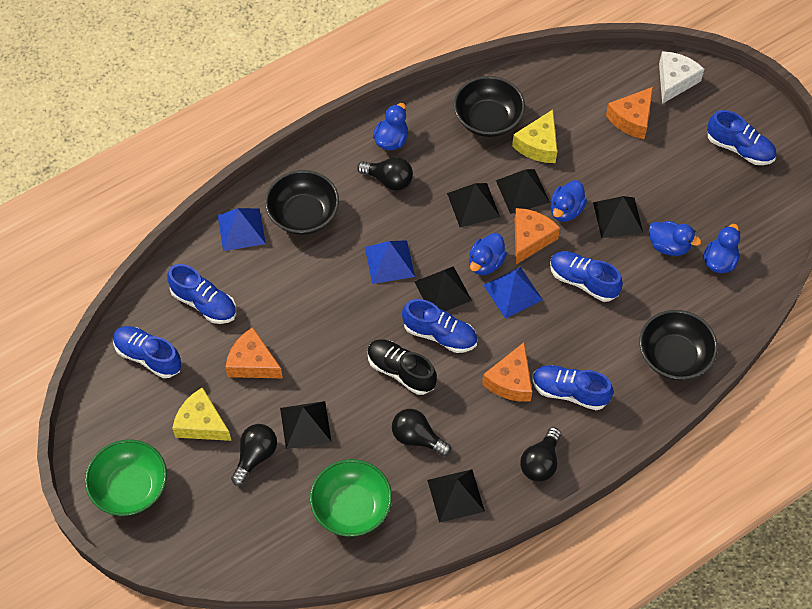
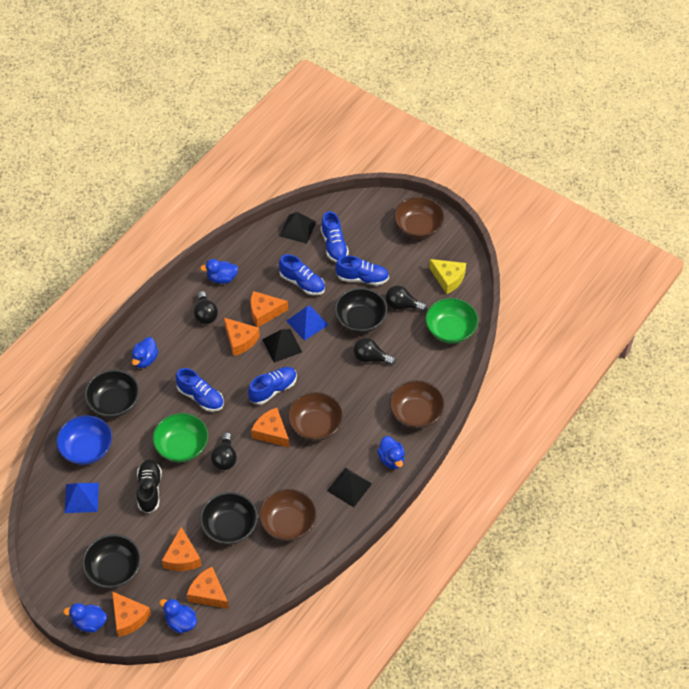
black bowl: 3 -> 4
black pyramid: 6 -> 3
blue bowl: 0 -> 1
blue pyramid: 3 -> 2
blue shoe: 6 -> 5
brown bowl: 0 -> 4
orange cheese: 4 -> 6
white cheese: 1 -> 0
yellow cheese: 2 -> 1

